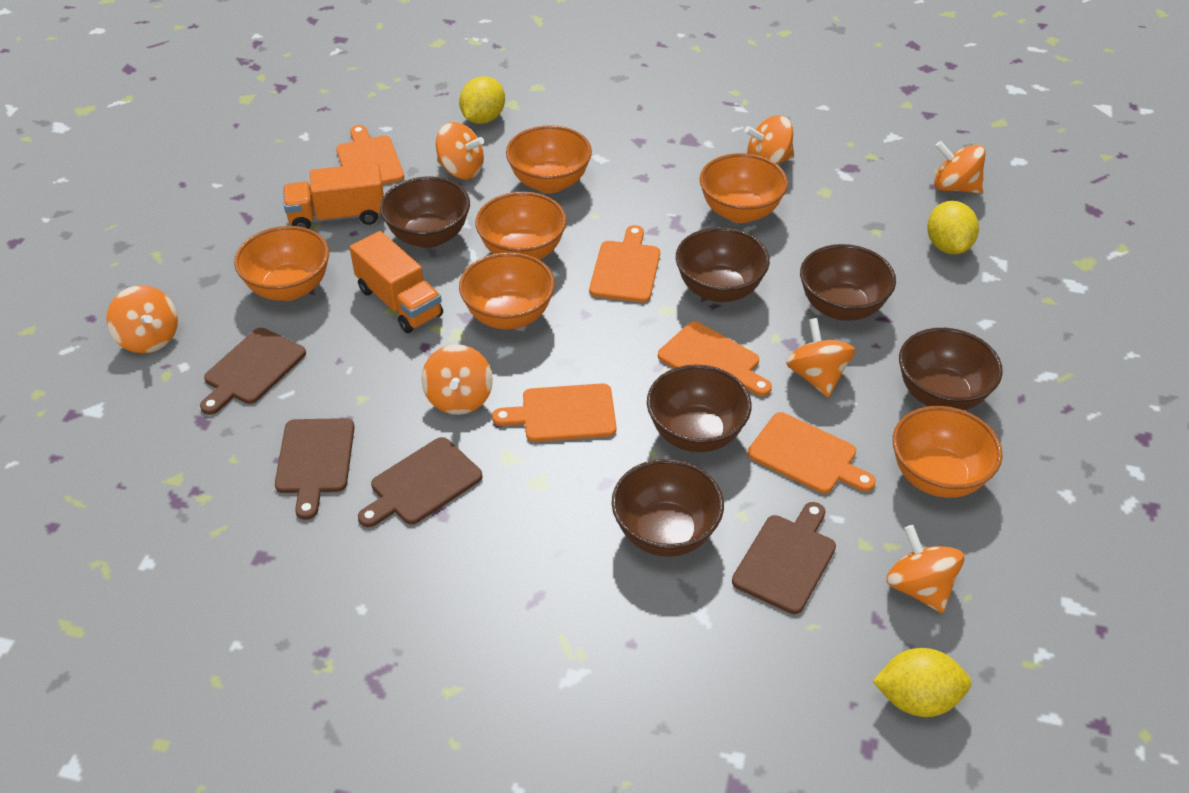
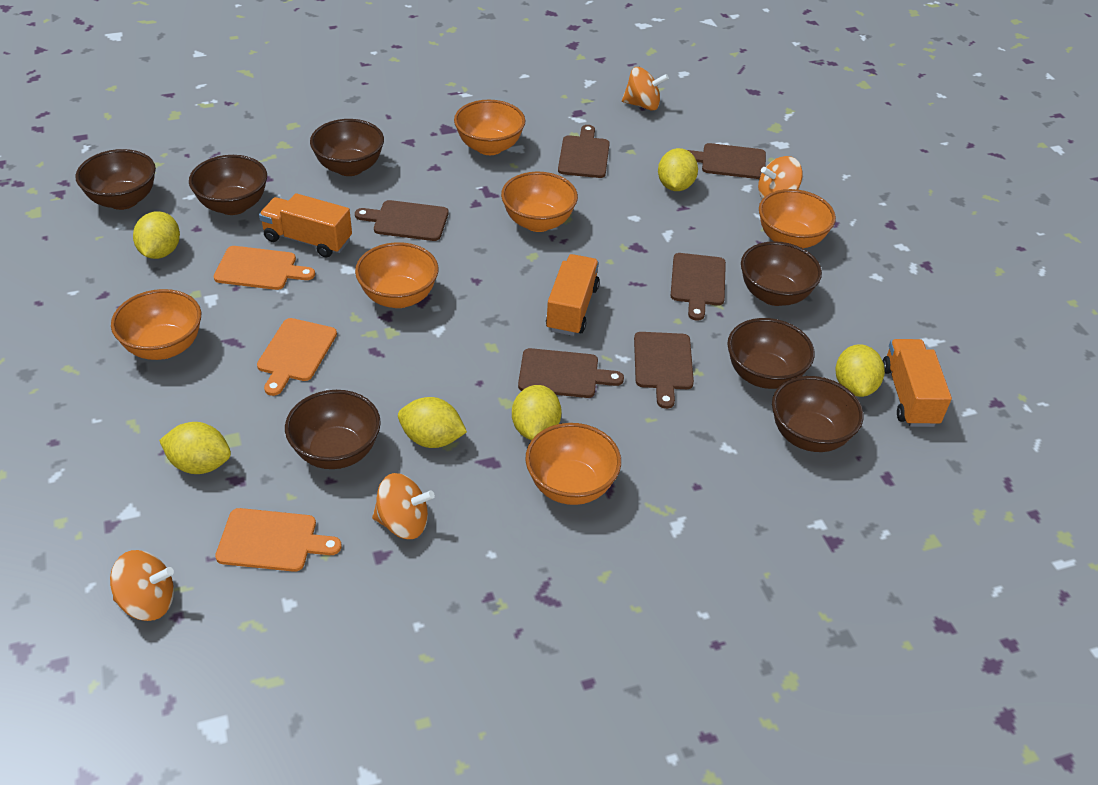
brown bowl: 6 -> 7
brown cutting board: 4 -> 6
orange cutting board: 5 -> 3
orange spinning top: 7 -> 4
orange truck: 2 -> 3
yellow lemon: 3 -> 6

